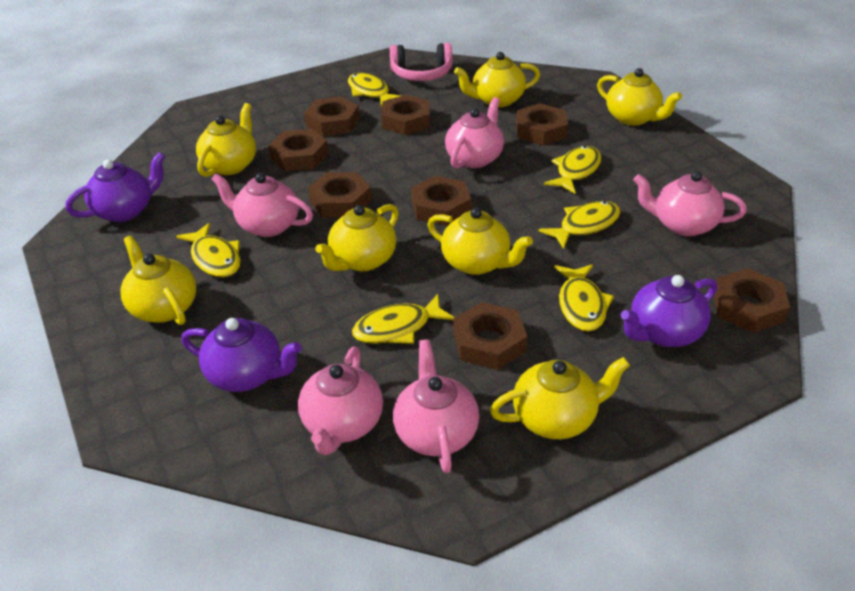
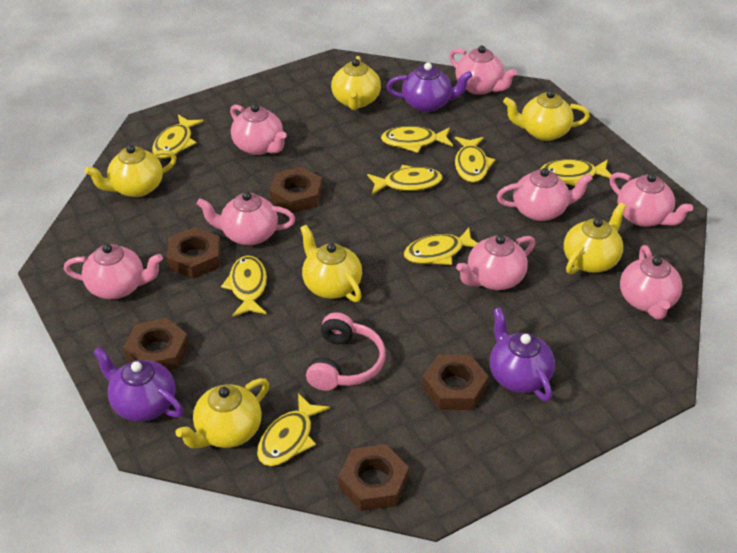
brown nut: 8 -> 5
pink teapot: 5 -> 8
yellow fish: 6 -> 8
yellow teapot: 7 -> 6

